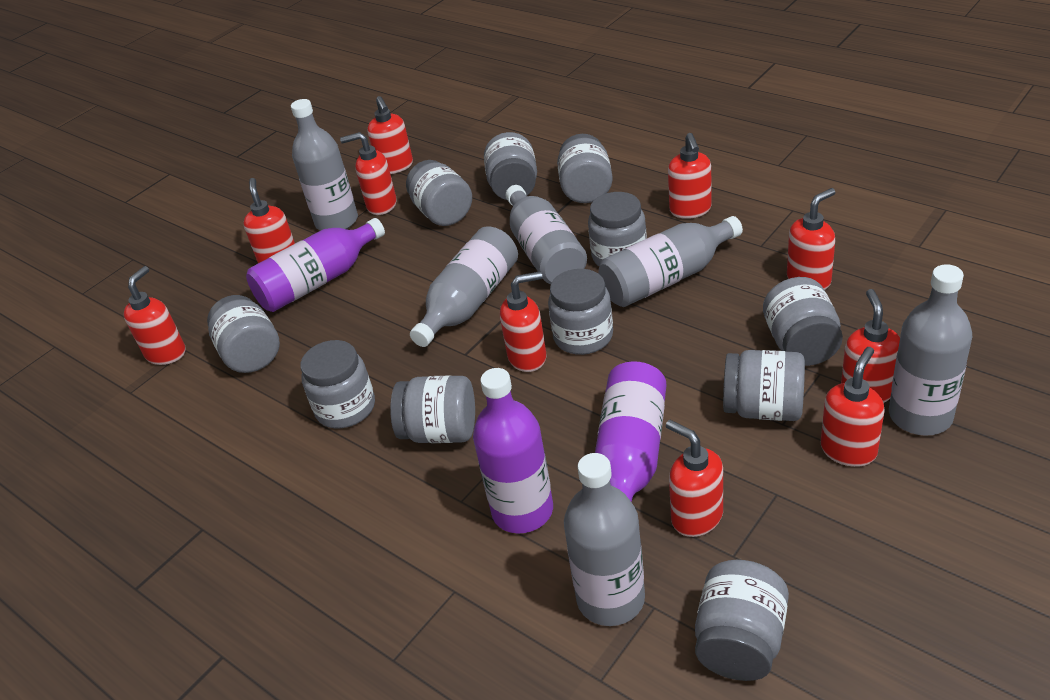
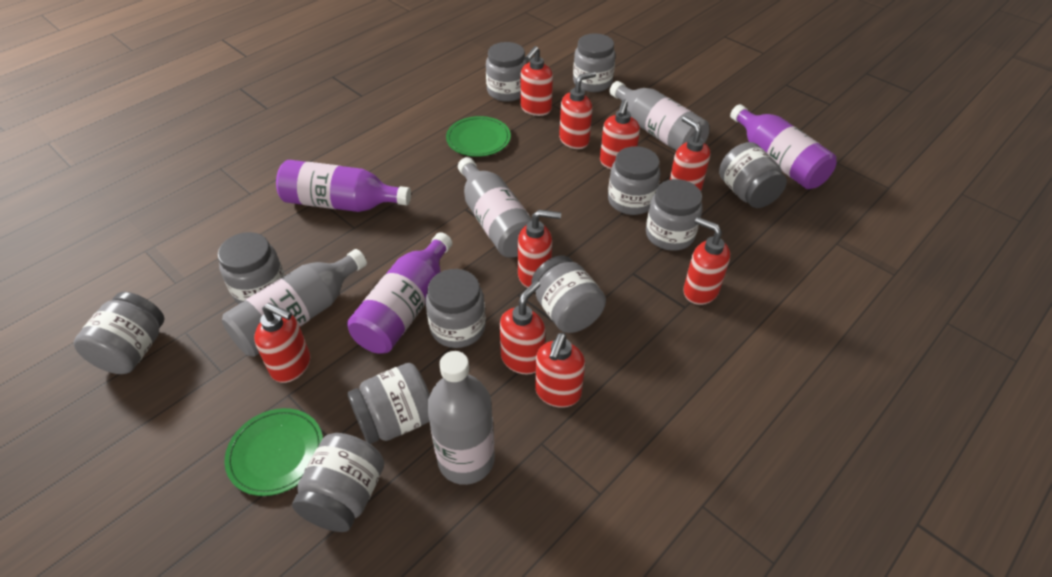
green plate: 0 -> 2
grey bottle: 6 -> 4
red soap dispenser: 10 -> 9

